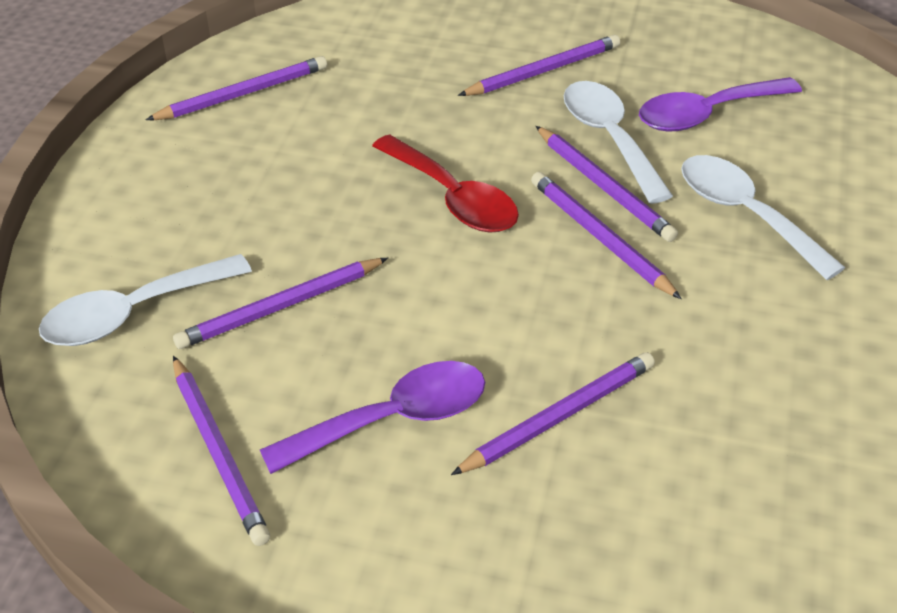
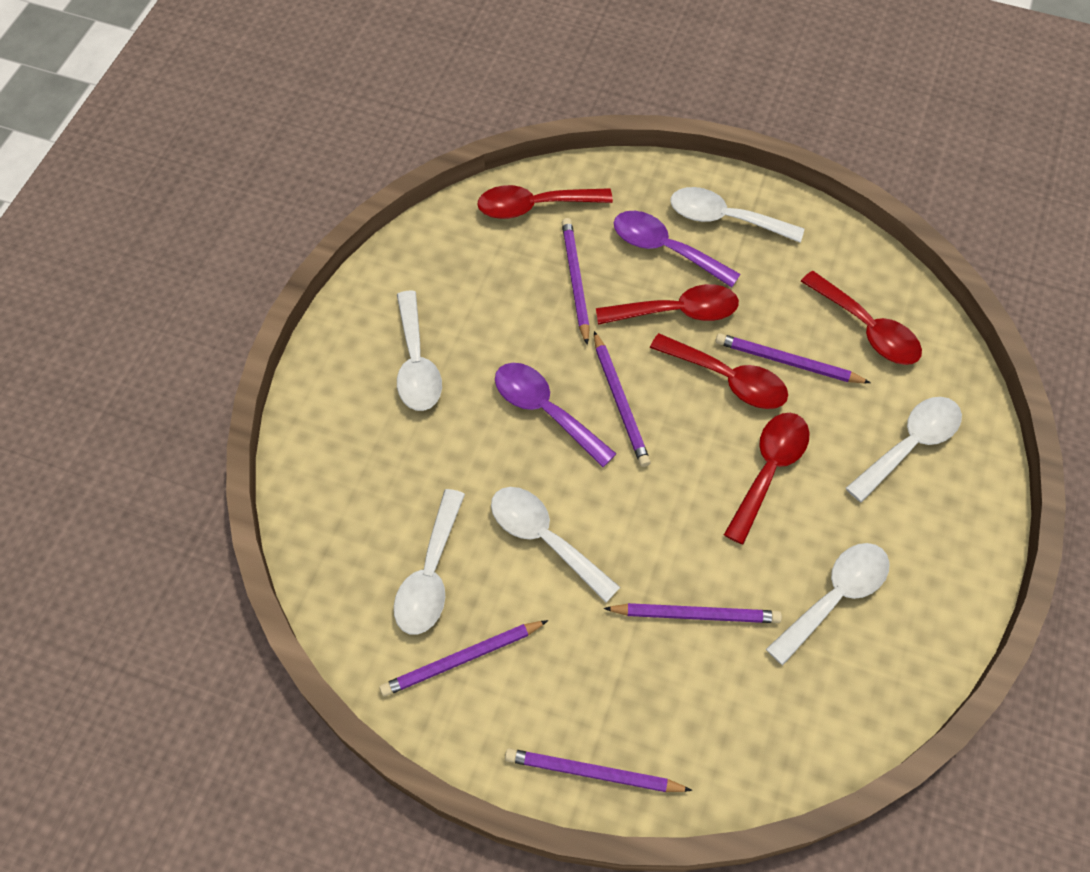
purple pencil: 7 -> 6
red spoon: 1 -> 5
white spoon: 3 -> 6

